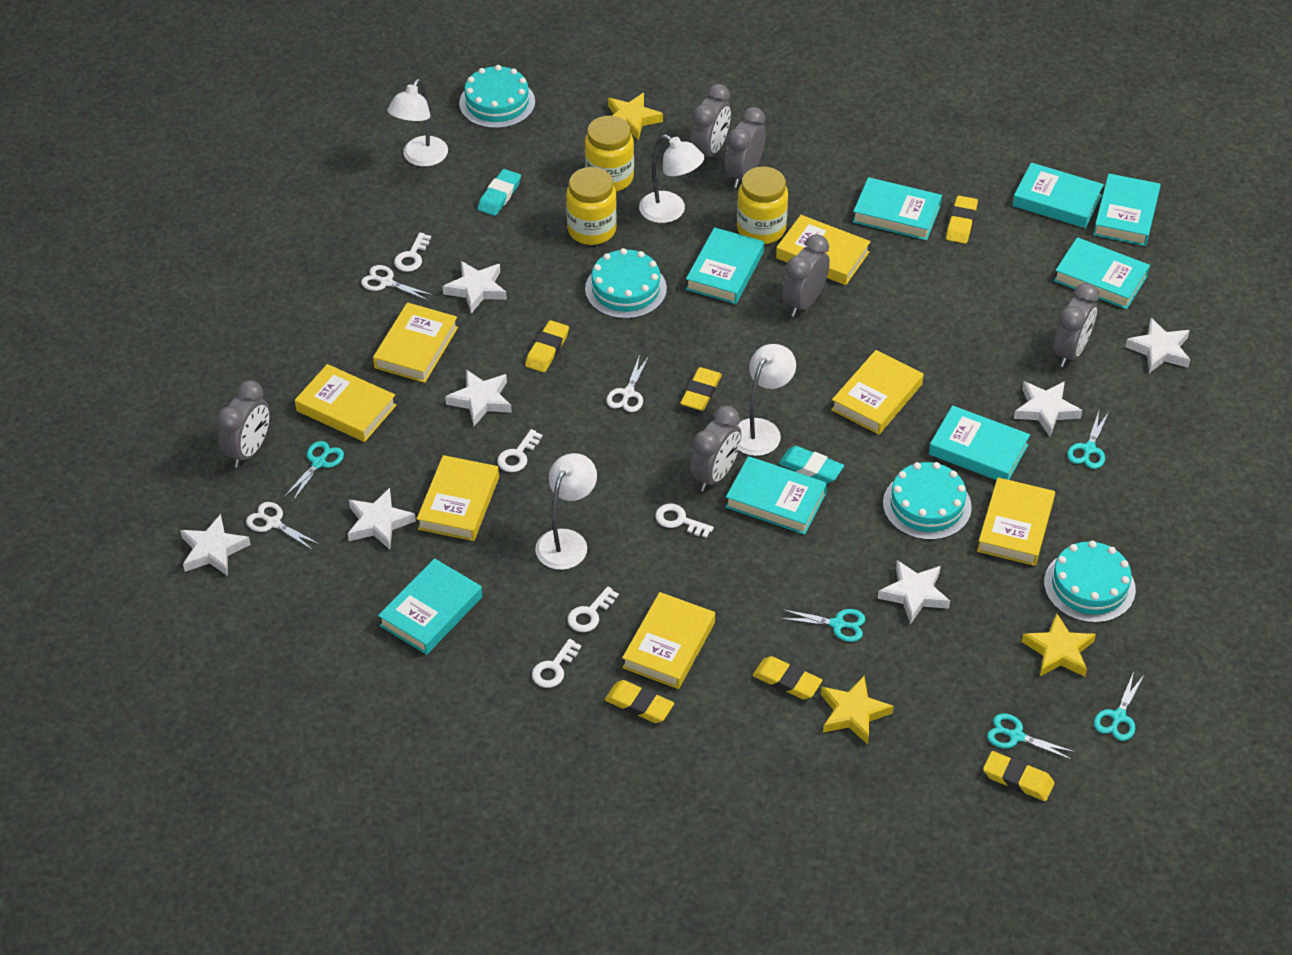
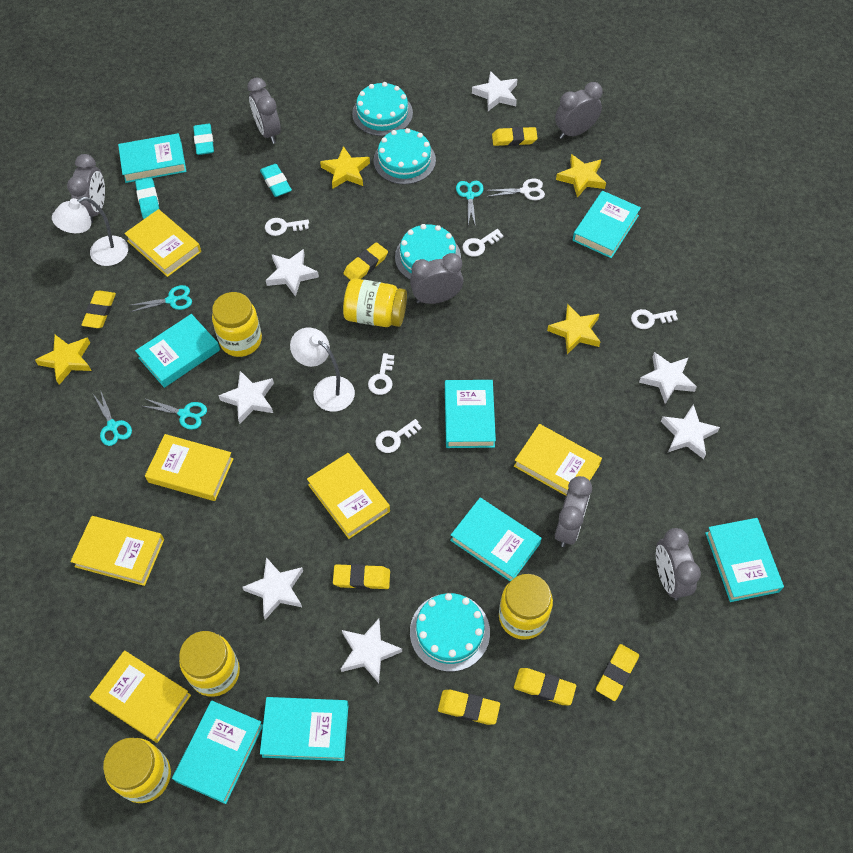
turquoise eraser: 2 -> 3
turquoise scissors: 5 -> 4
white lamp: 4 -> 2
white scissors: 3 -> 1
yellow book: 7 -> 6
yellow eraser: 6 -> 7
yellow jar: 3 -> 5
yellow star: 3 -> 4

